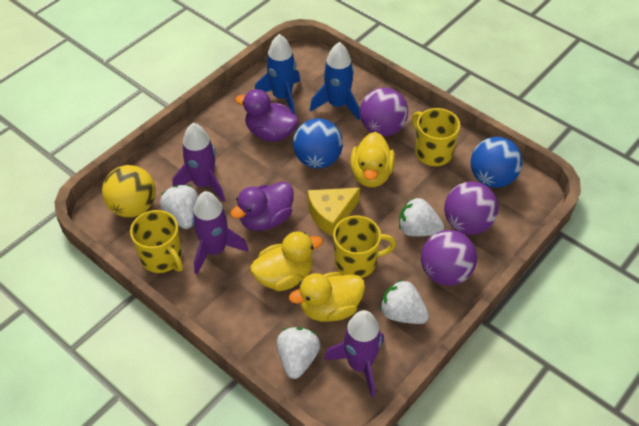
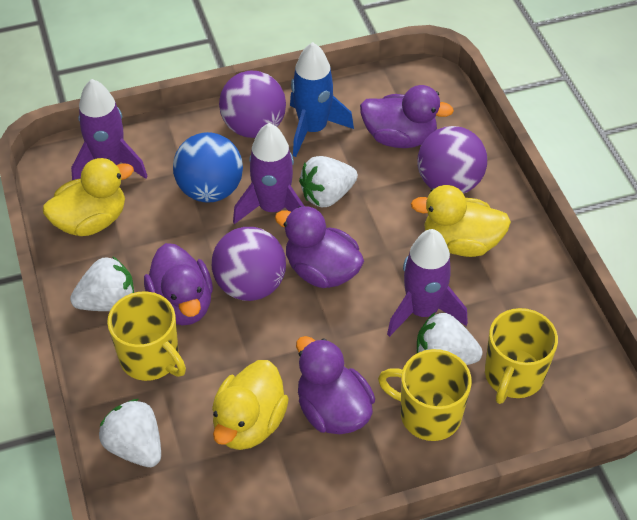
blue ball: 2 -> 1
blue rocket: 2 -> 1
purple duck: 2 -> 4
yellow ball: 1 -> 0
yellow cheese: 1 -> 0

